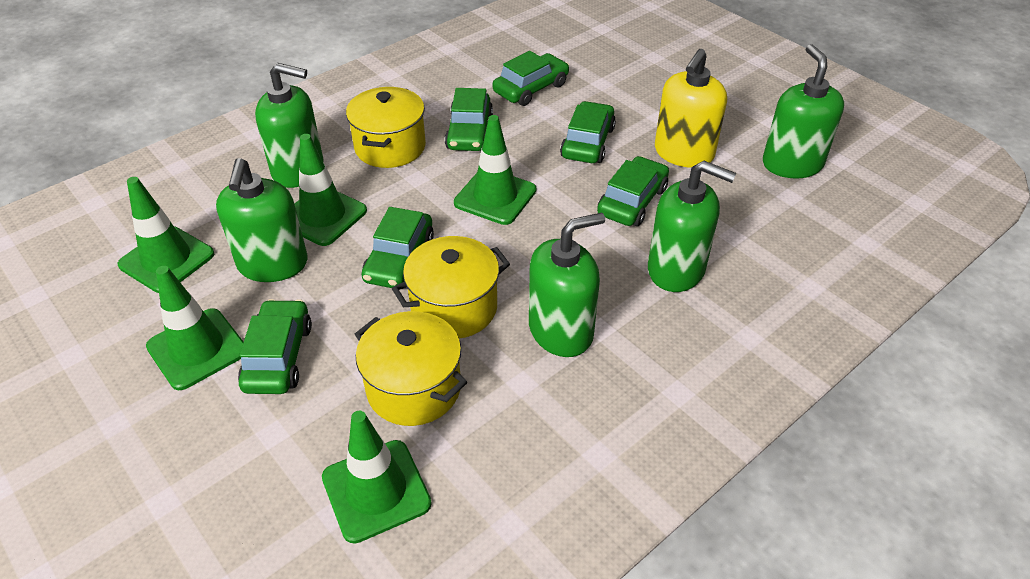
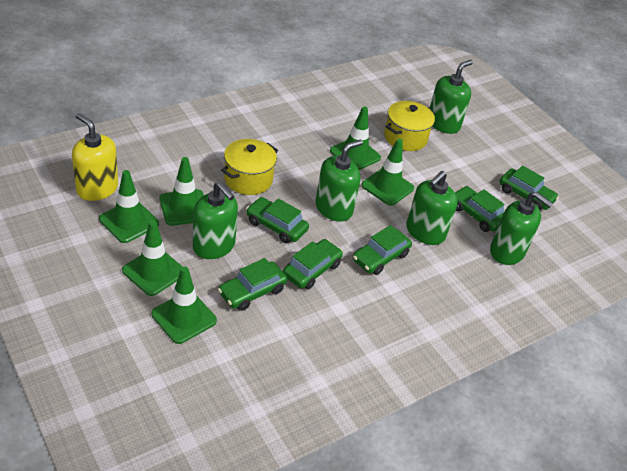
green traffic cone: 5 -> 6
yellow pot: 3 -> 2

